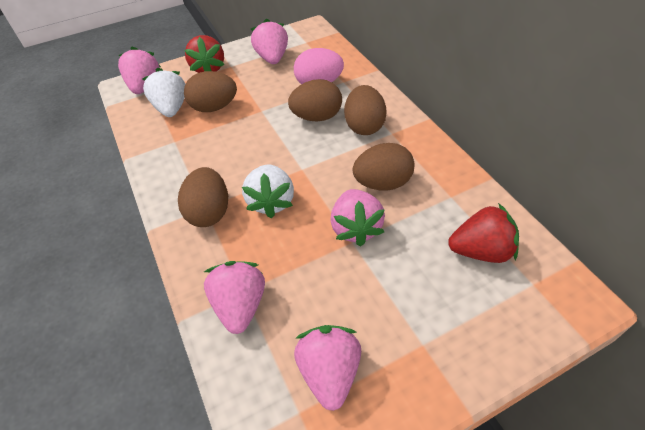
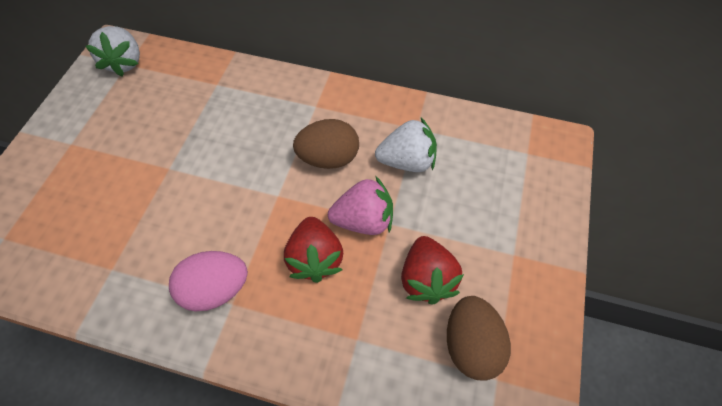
brown egg: 5 -> 2
pink strawberry: 5 -> 1

